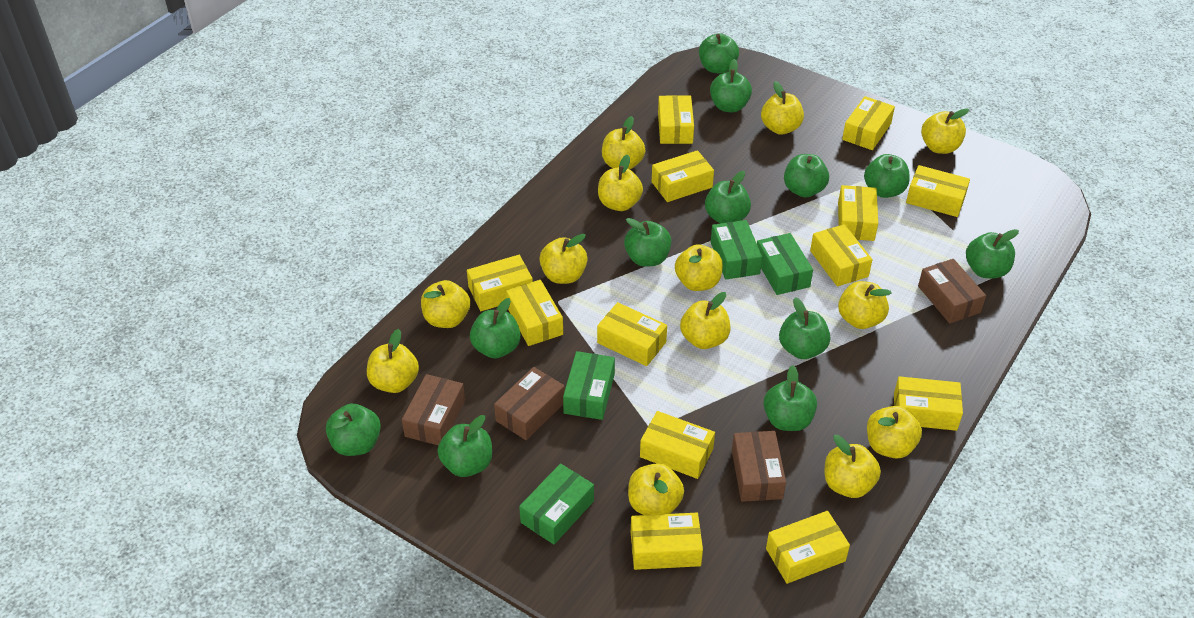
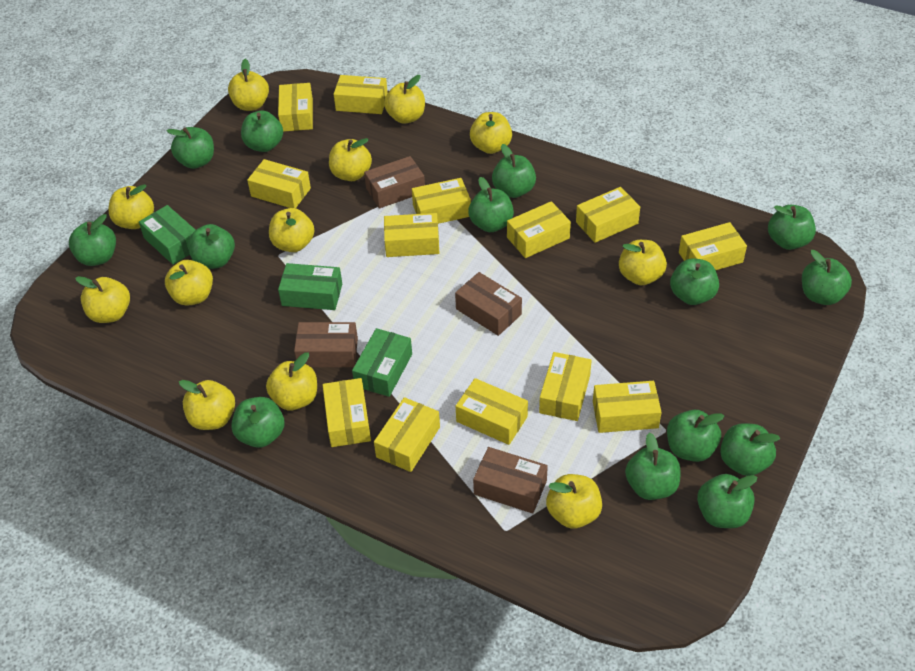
green apple: 12 -> 14
green box: 4 -> 3
yellow apple: 13 -> 12

